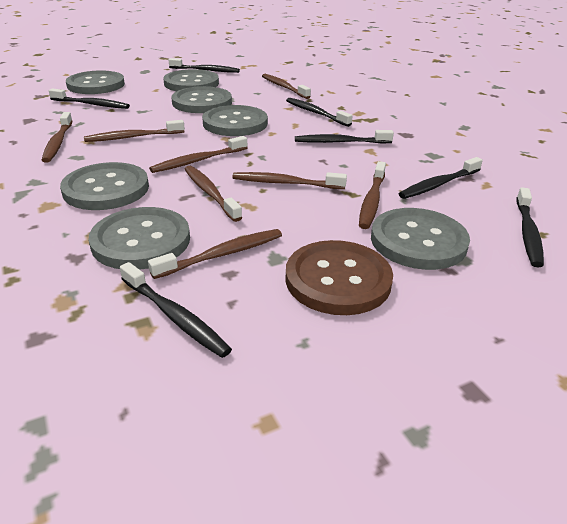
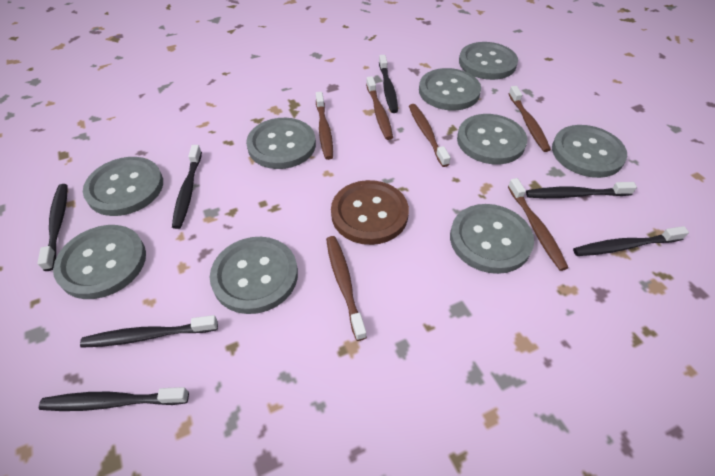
brown toothbrush: 8 -> 6
grey button: 7 -> 9

